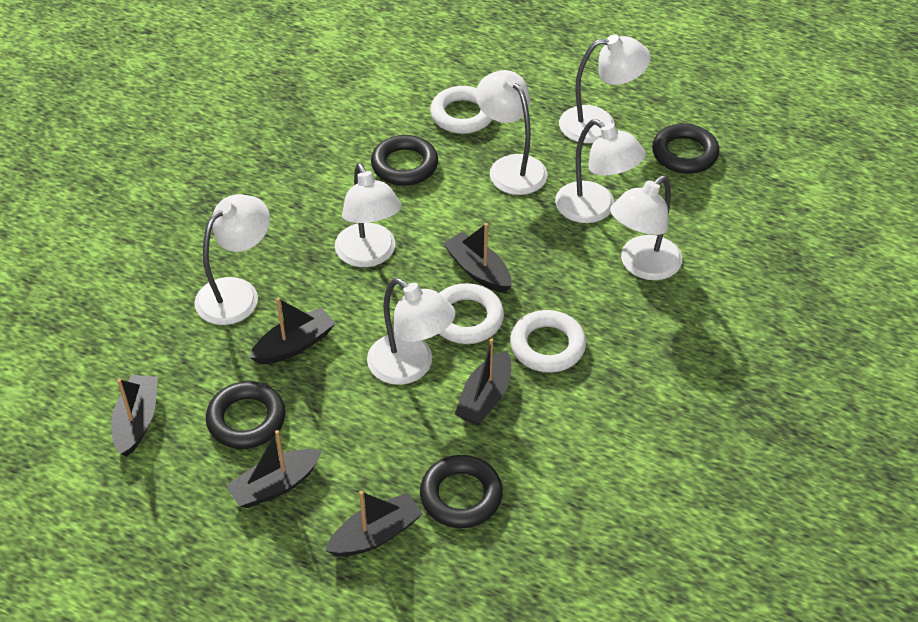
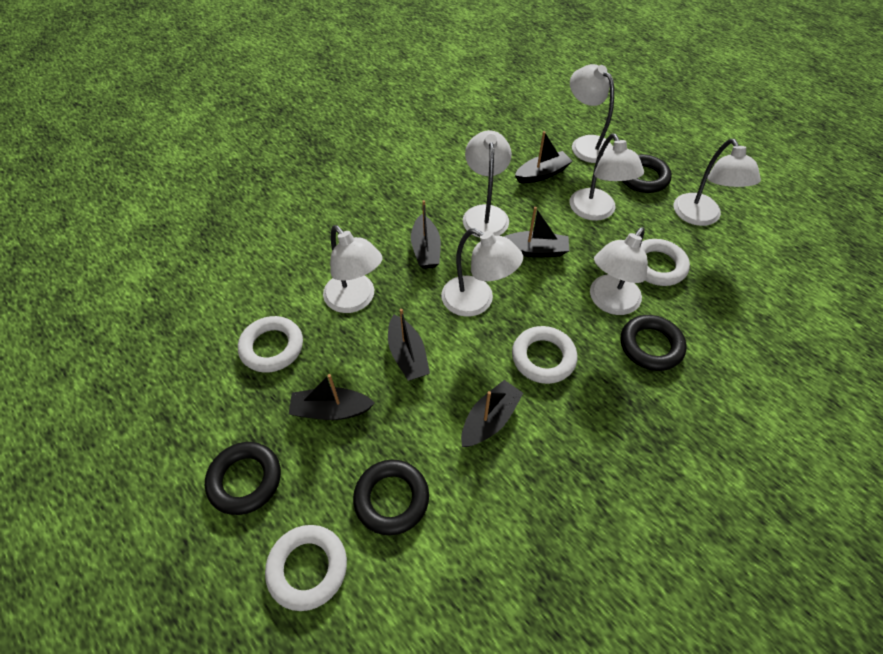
white ring: 3 -> 4

